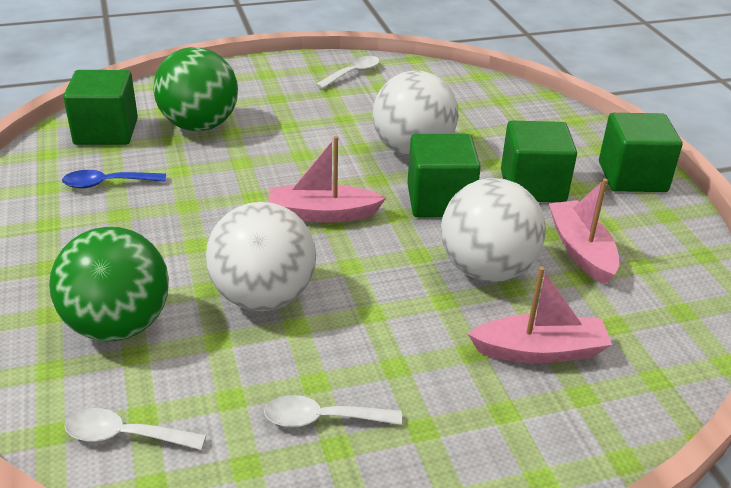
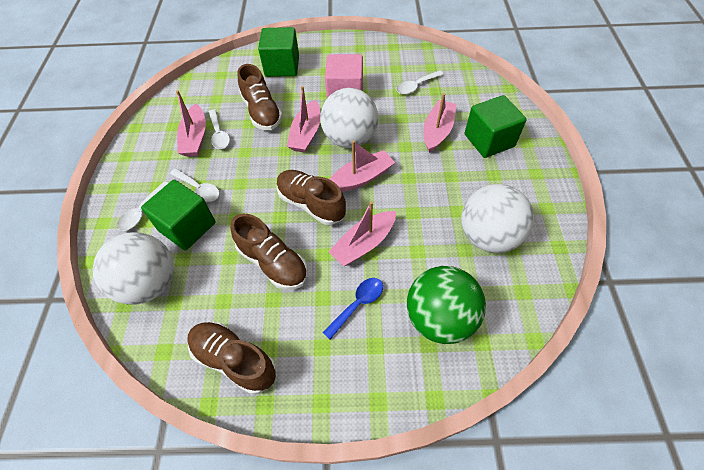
brown shoe: 0 -> 4
green ball: 2 -> 1
green cube: 4 -> 3
pink boat: 3 -> 5
pink cube: 0 -> 1
white spoon: 3 -> 4

